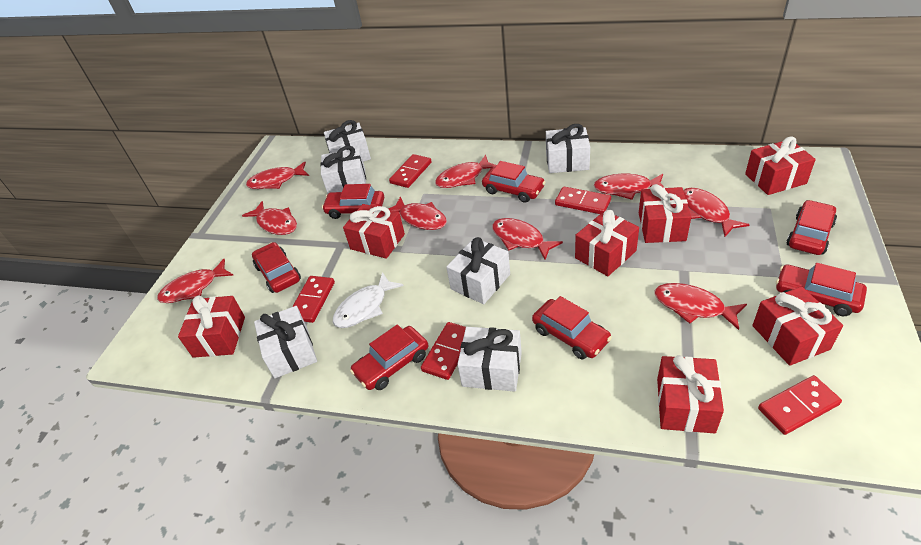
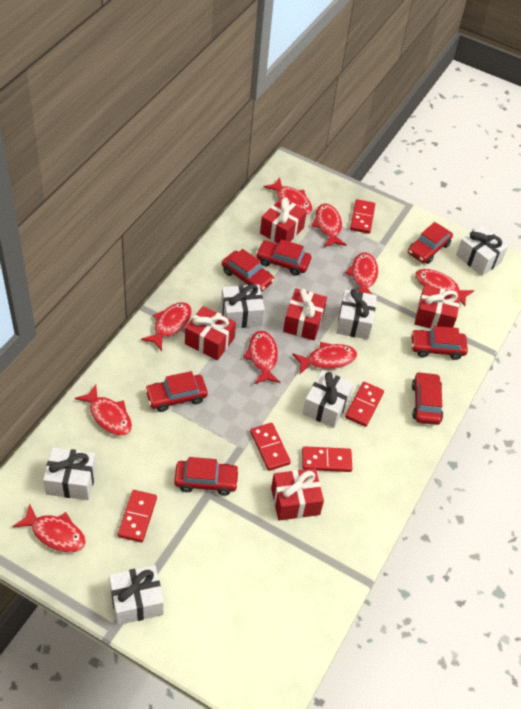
red gift: 7 -> 5
white fish: 1 -> 0

